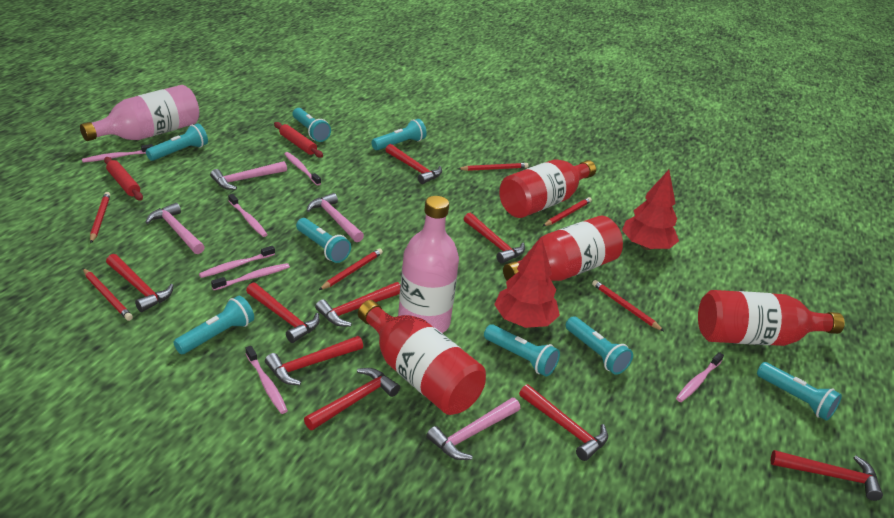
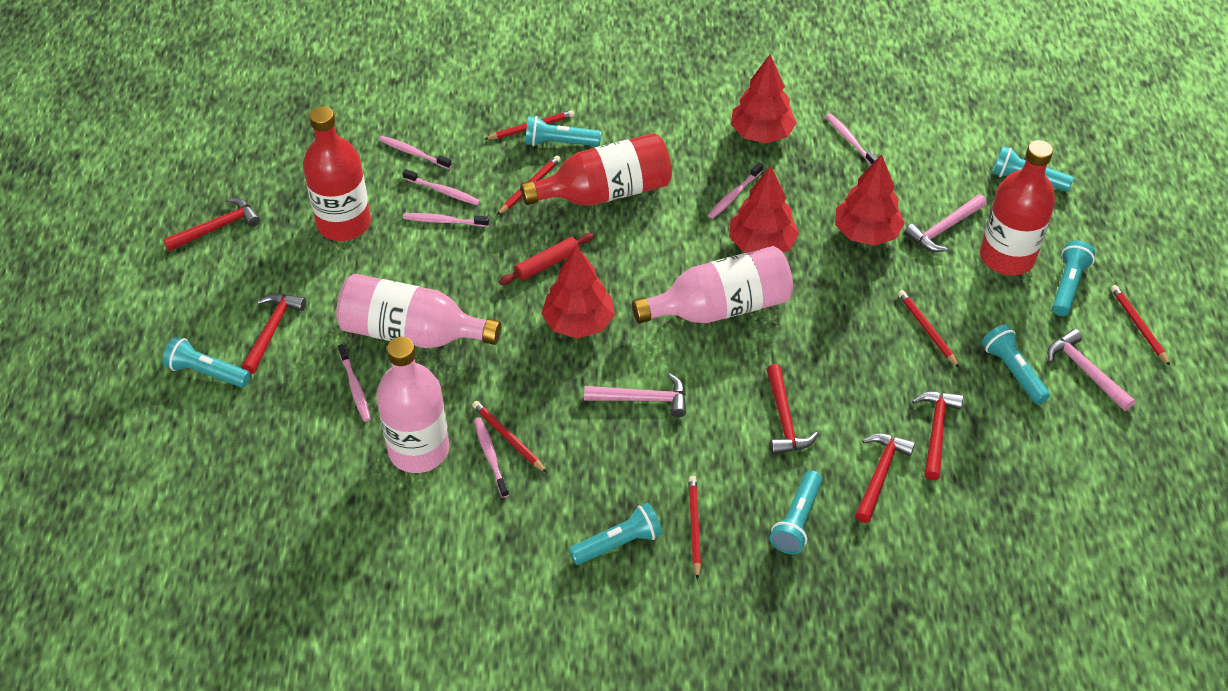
pink bottle: 2 -> 3
pink hammer: 4 -> 3
red bottle: 4 -> 3
red hammer: 9 -> 5
red rolling pin: 2 -> 1
red tree: 2 -> 4
turquoise flashlight: 8 -> 7

